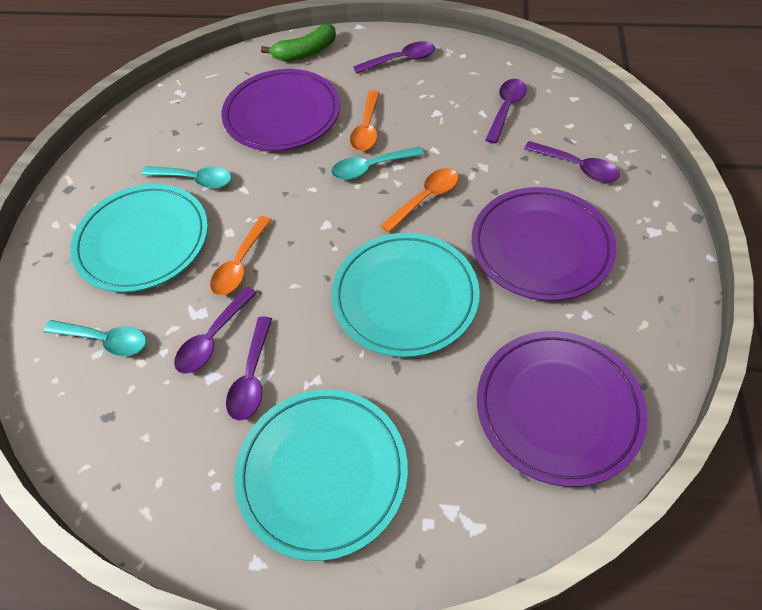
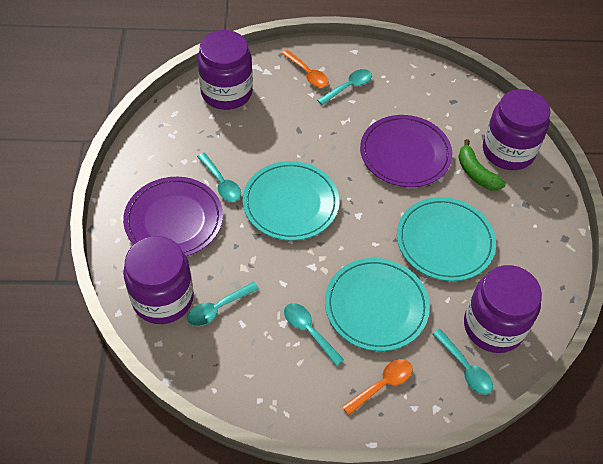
orange spoon: 3 -> 2
purple jar: 0 -> 4
purple plate: 3 -> 2
purple spoon: 5 -> 0
turquoise spoon: 3 -> 5

